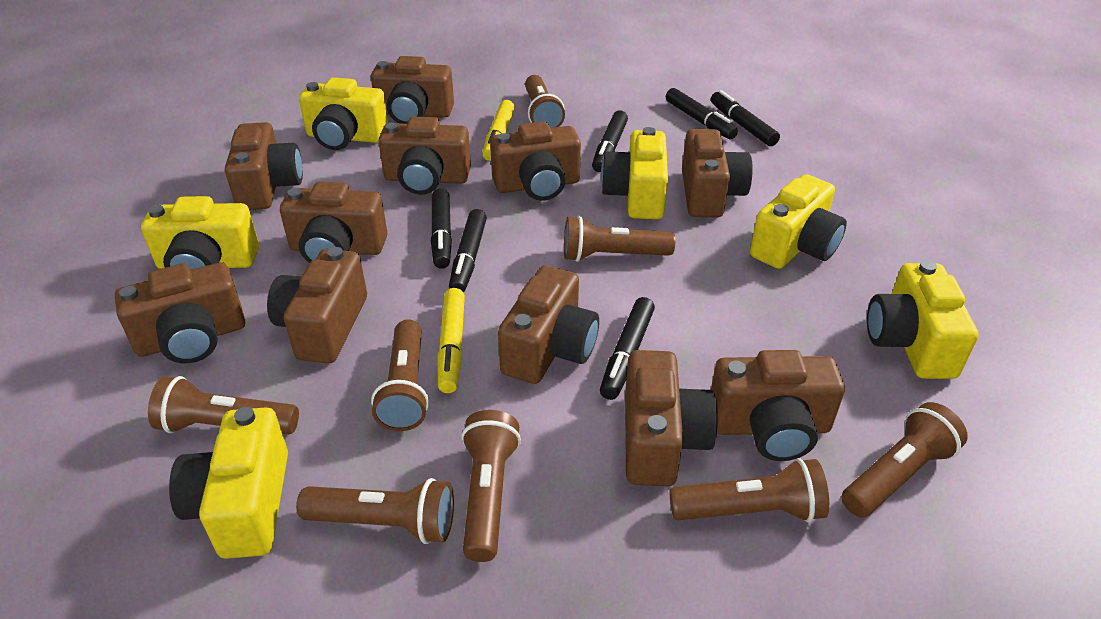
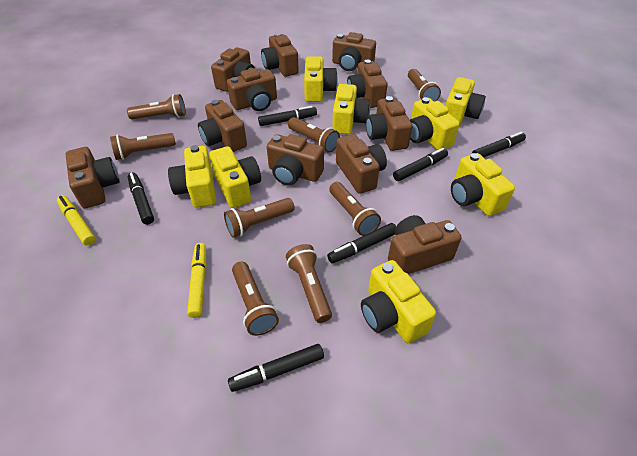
yellow camera: 6 -> 8

